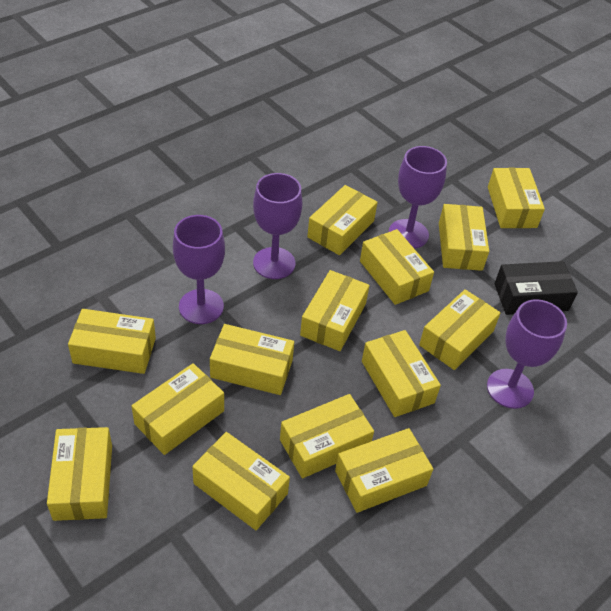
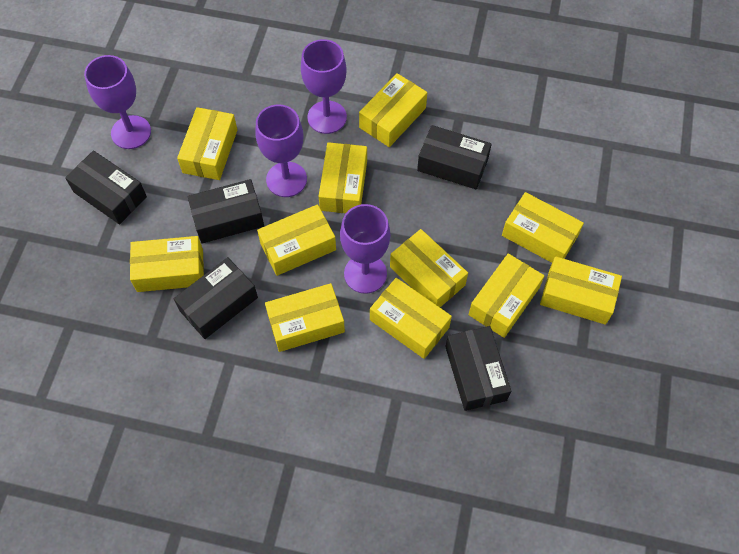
black box: 1 -> 5
yellow box: 14 -> 11

